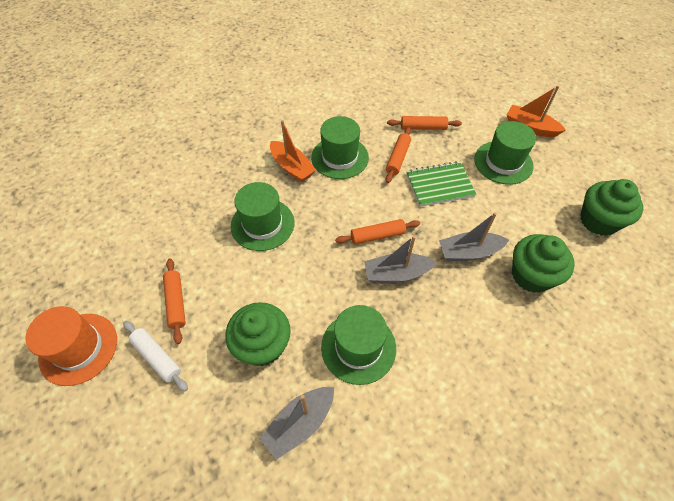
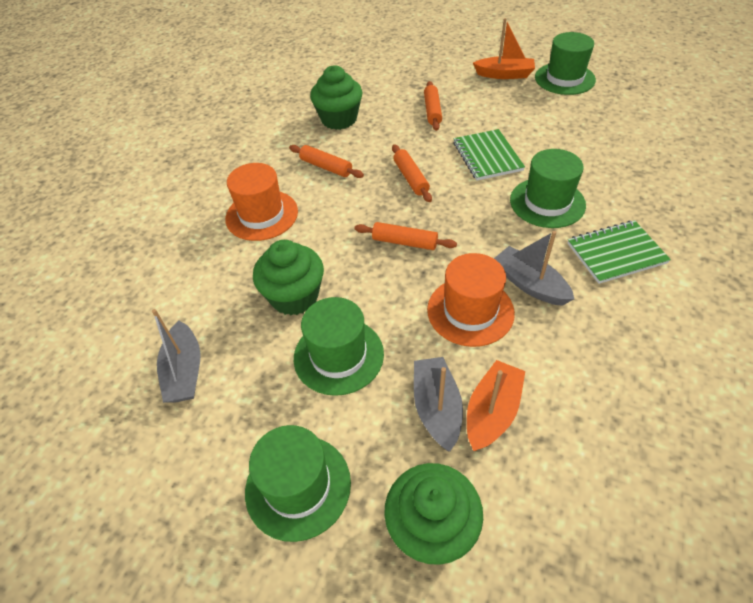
green notebook: 1 -> 2
orange hat: 1 -> 2
white rolling pin: 1 -> 0

